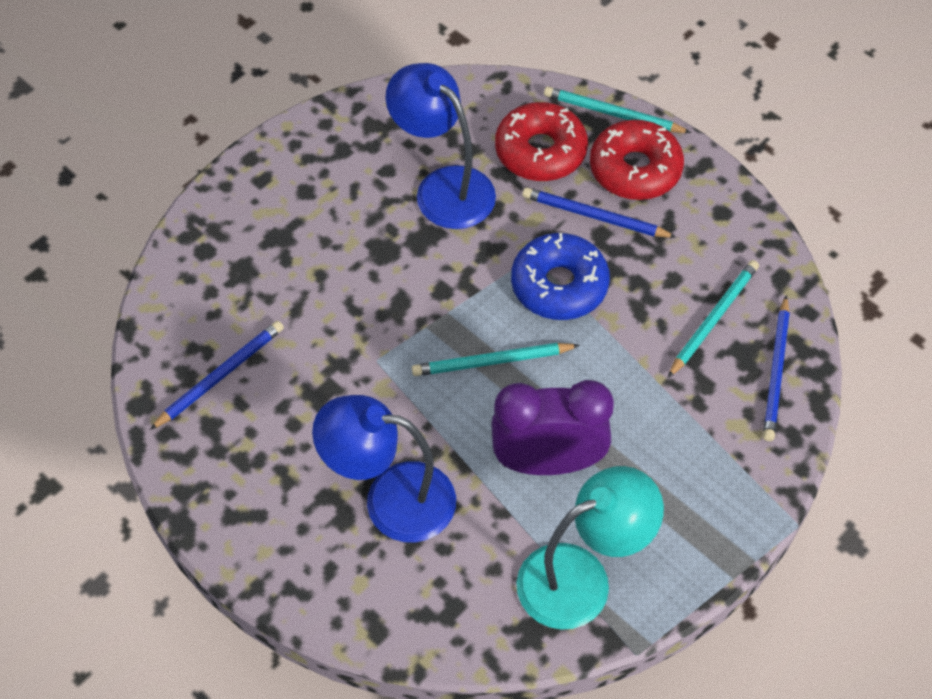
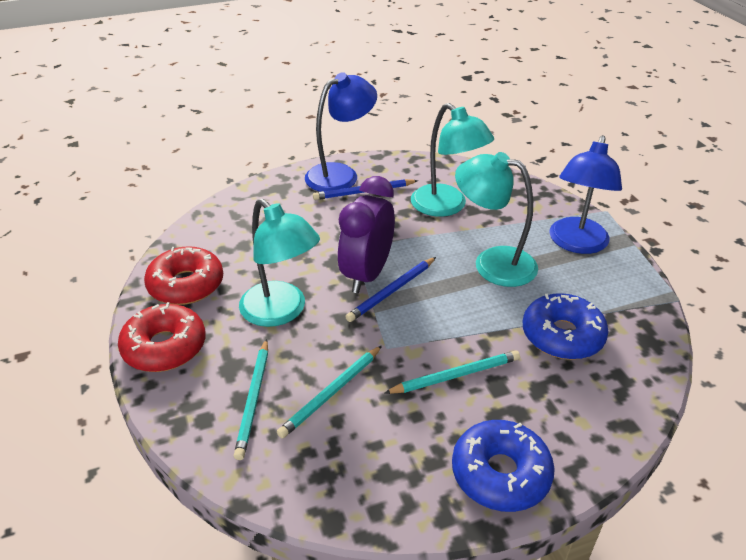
blue donut: 1 -> 2
blue pencil: 3 -> 2
turquoise lamp: 1 -> 3

